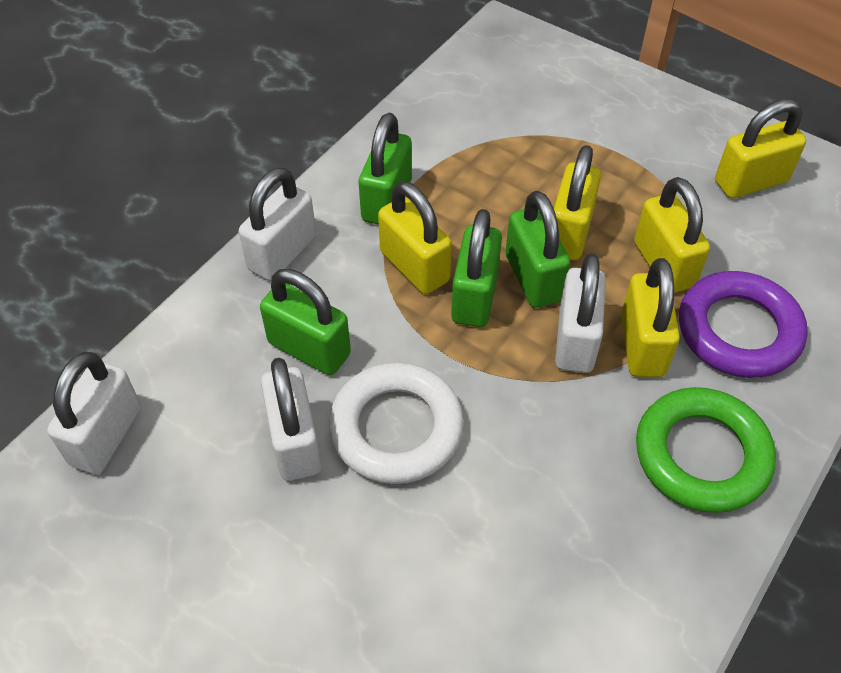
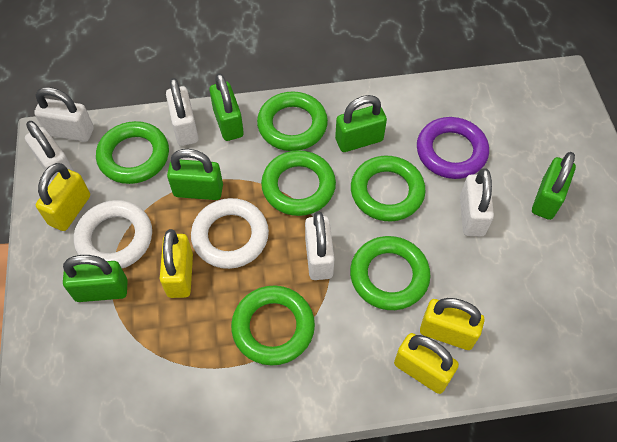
green padlock: 4 -> 5
green ring: 1 -> 6
white padlock: 4 -> 5
white ring: 1 -> 2
yellow padlock: 5 -> 4

